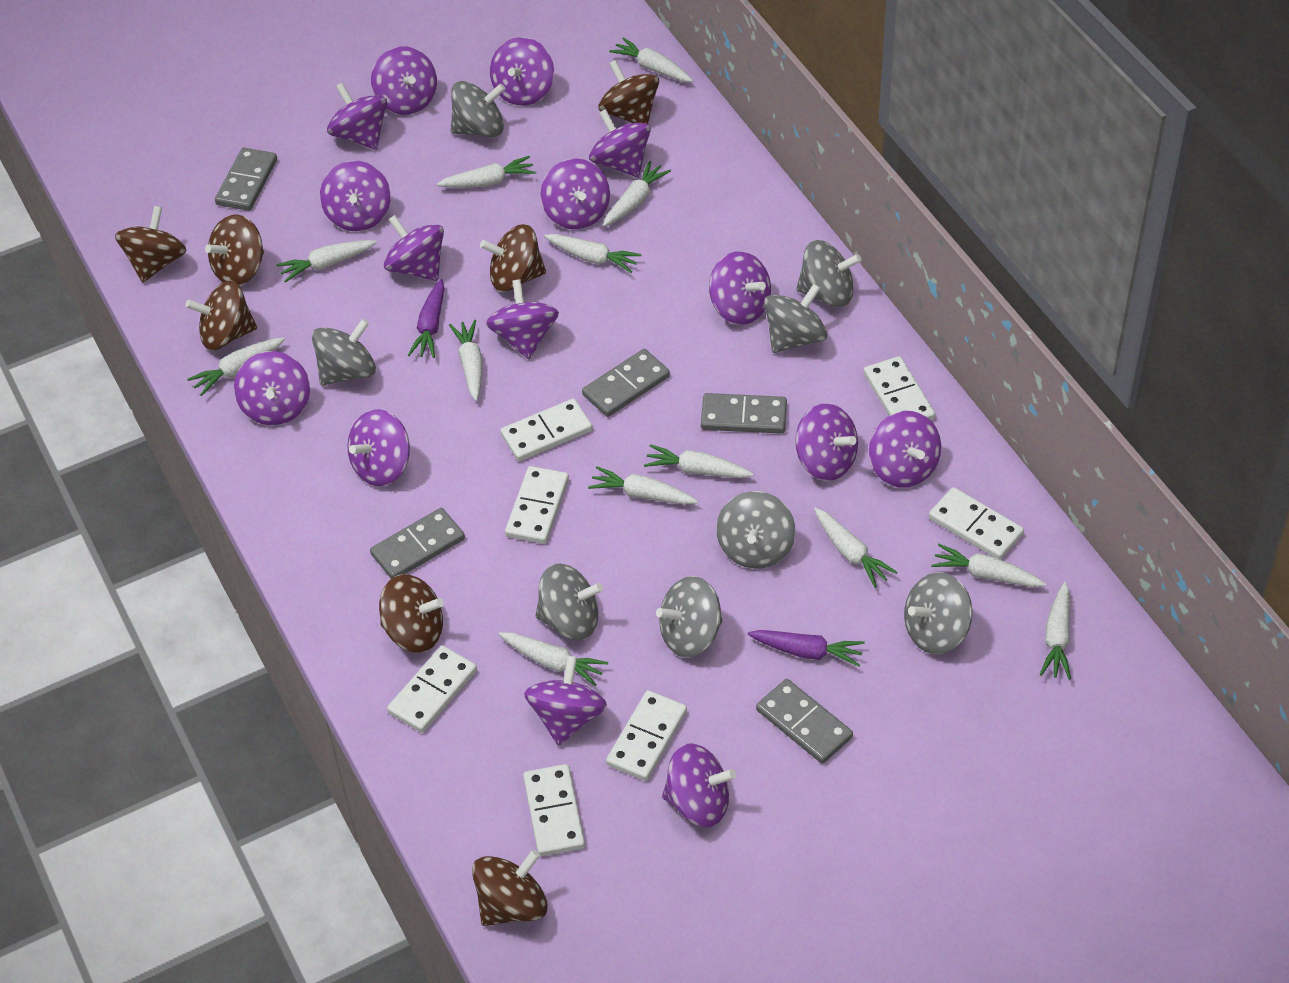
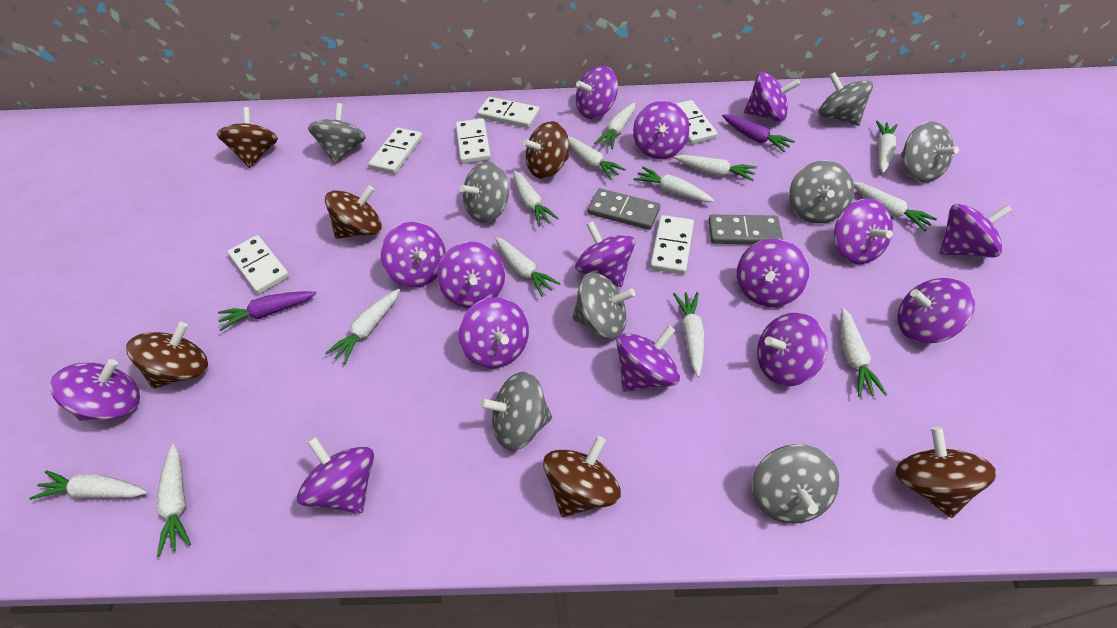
brown spinning top: 7 -> 6
grey domino: 5 -> 2
white domino: 7 -> 6

